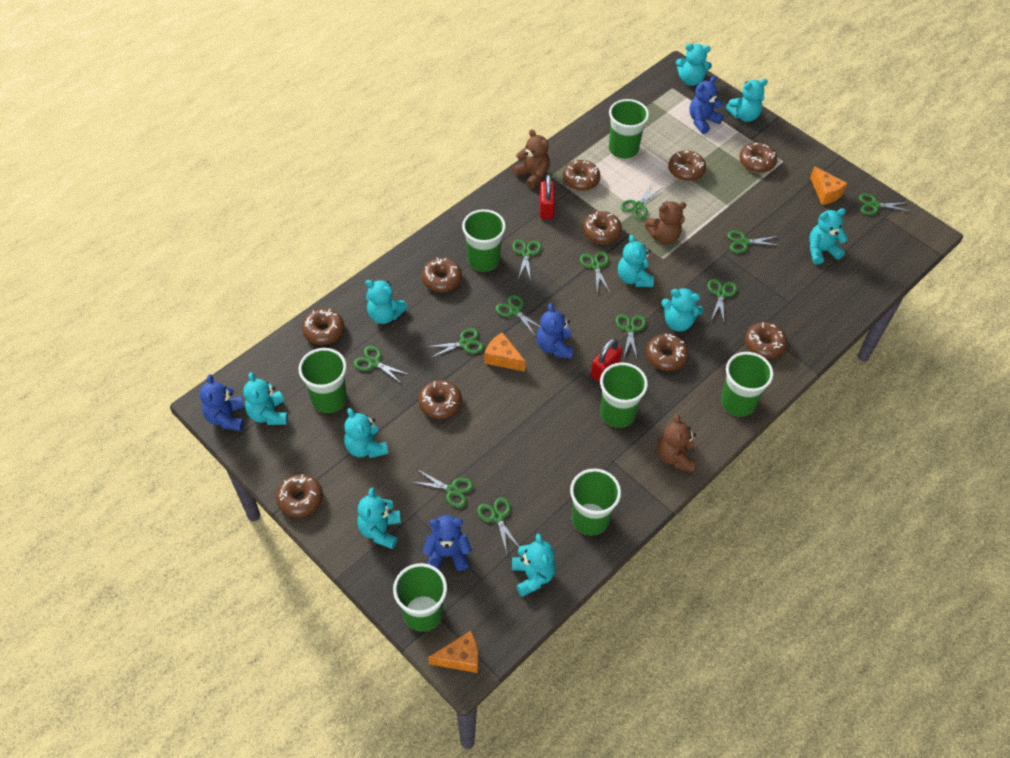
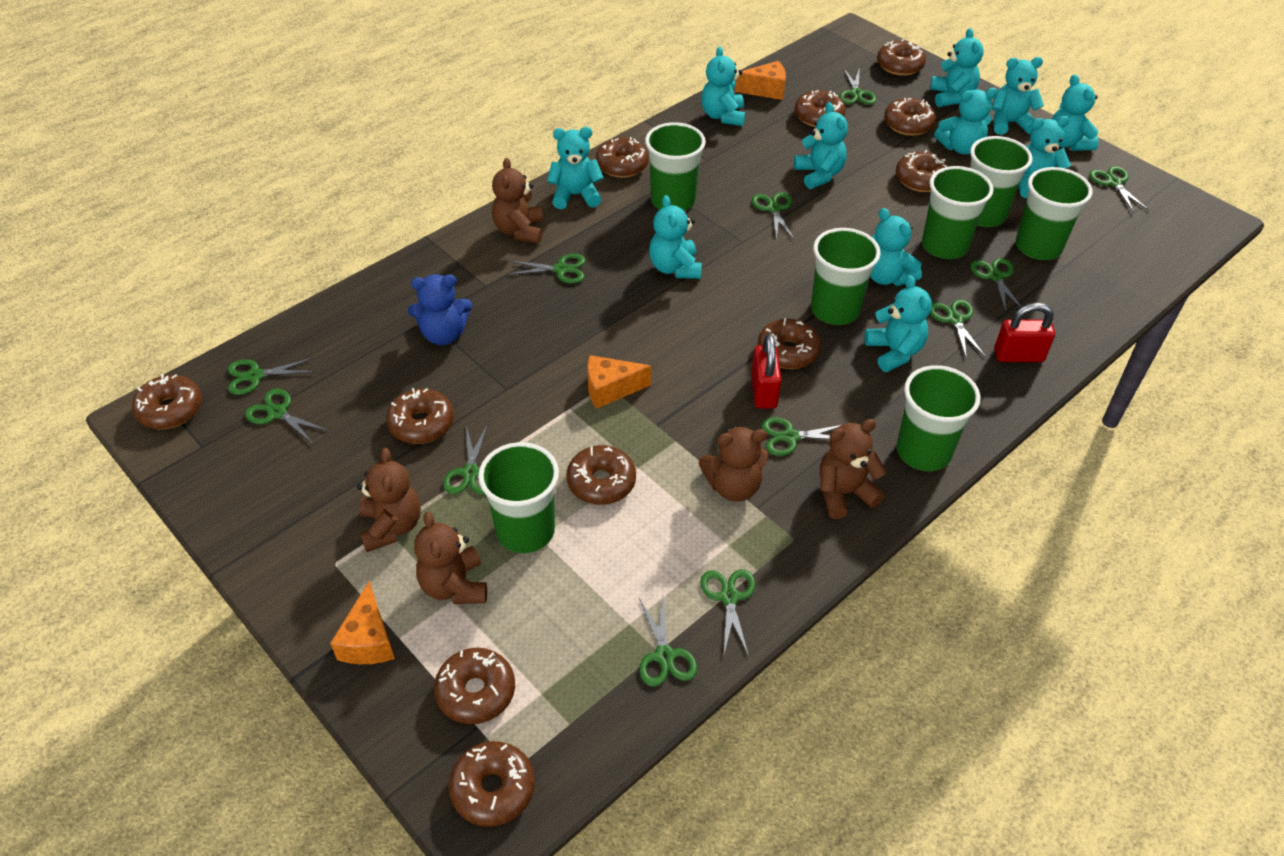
blue teddy bear: 4 -> 1
brown donut: 10 -> 11
brown teddy bear: 3 -> 5
turquoise teddy bear: 10 -> 11

